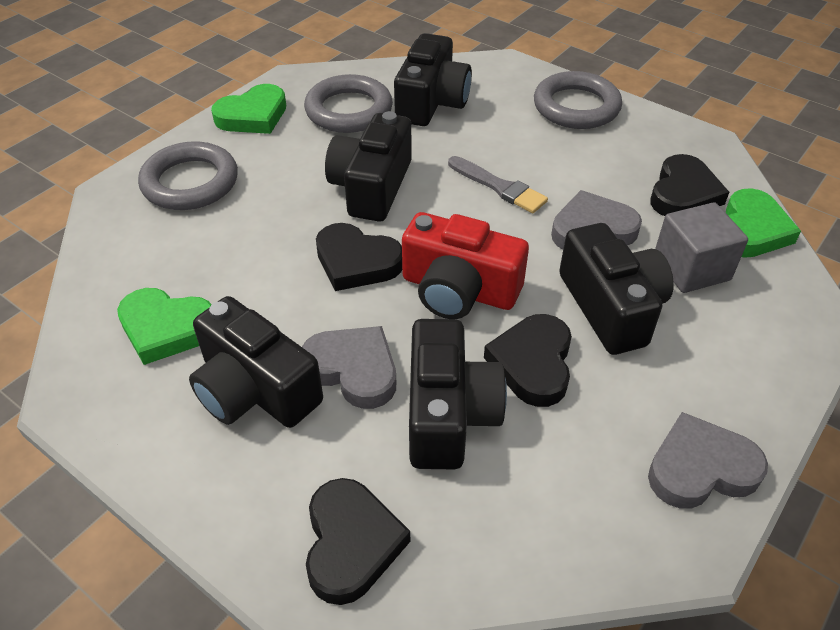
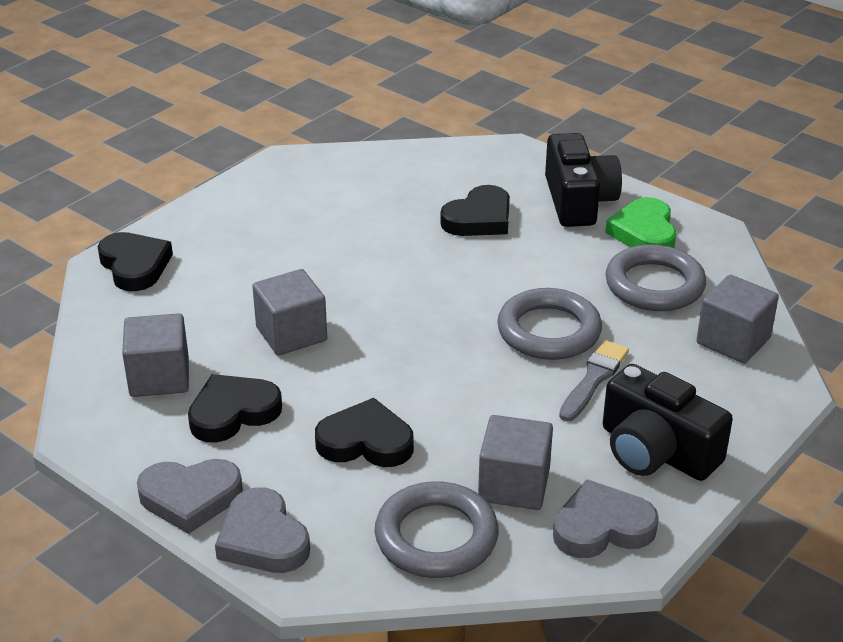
black camera: 5 -> 2
green heart: 3 -> 1
grey cube: 1 -> 4
red camera: 1 -> 0

